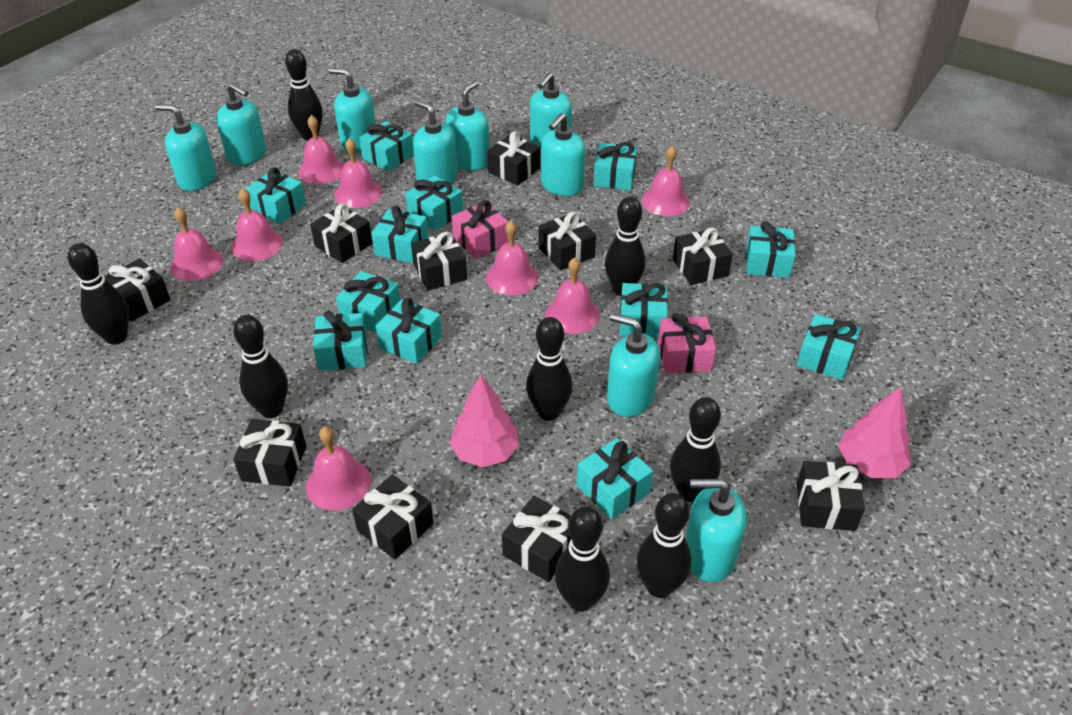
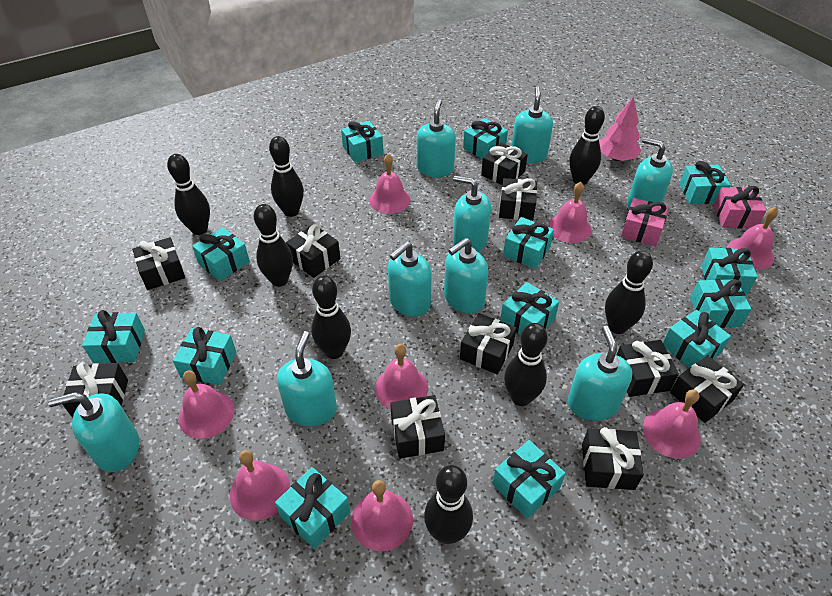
pink tree: 2 -> 1
turquoise gift: 12 -> 13

